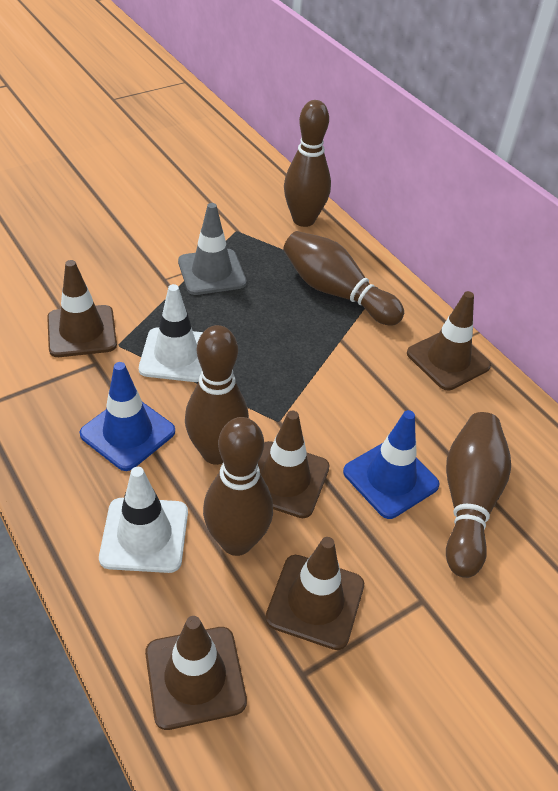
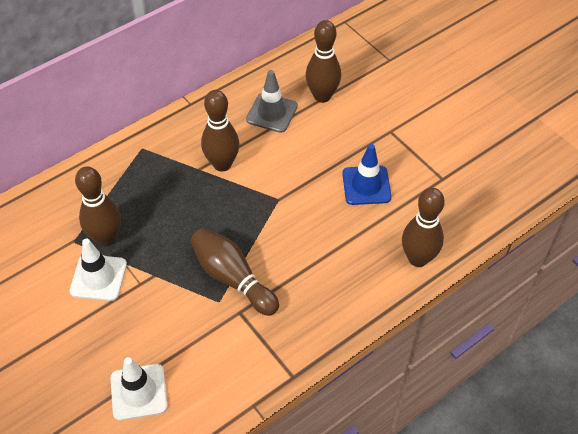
blue traffic cone: 2 -> 1
brown traffic cone: 5 -> 0

